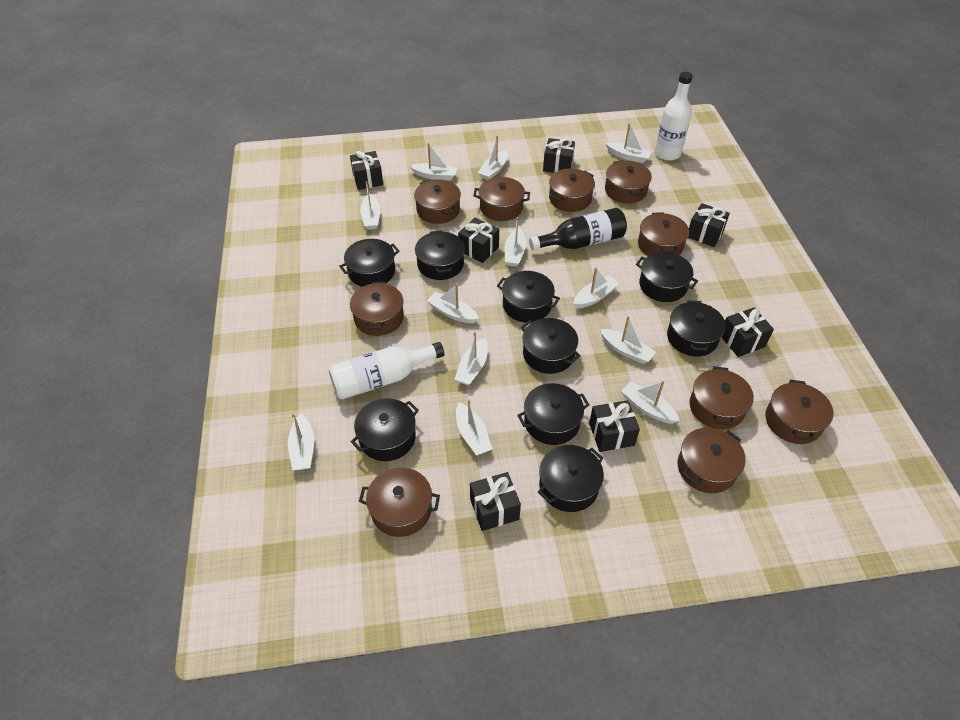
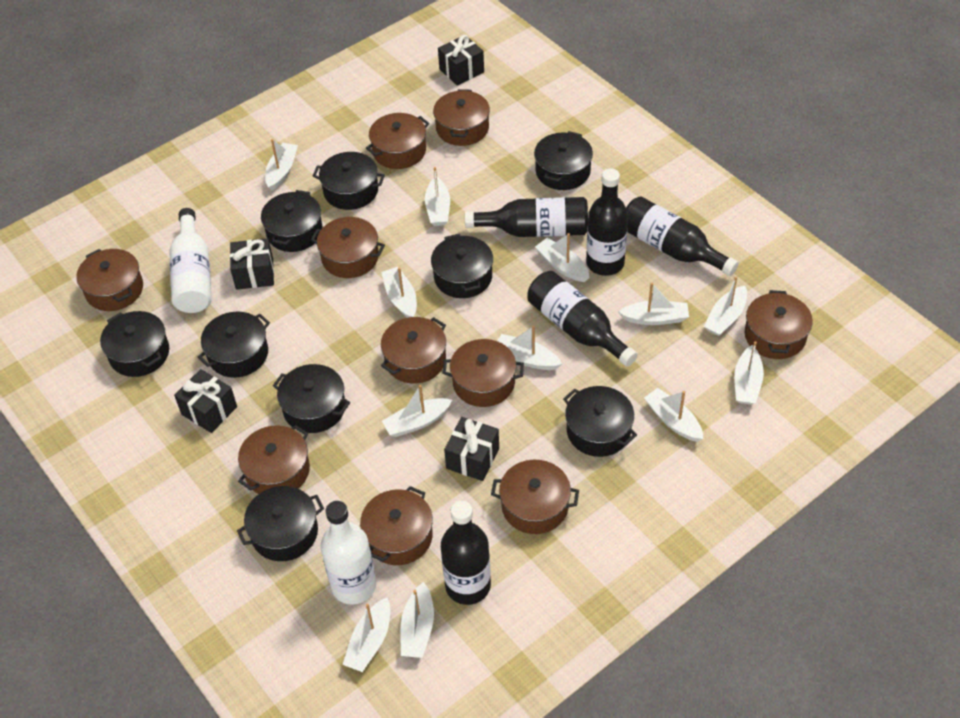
black bottle: 1 -> 5
black gift: 7 -> 4

